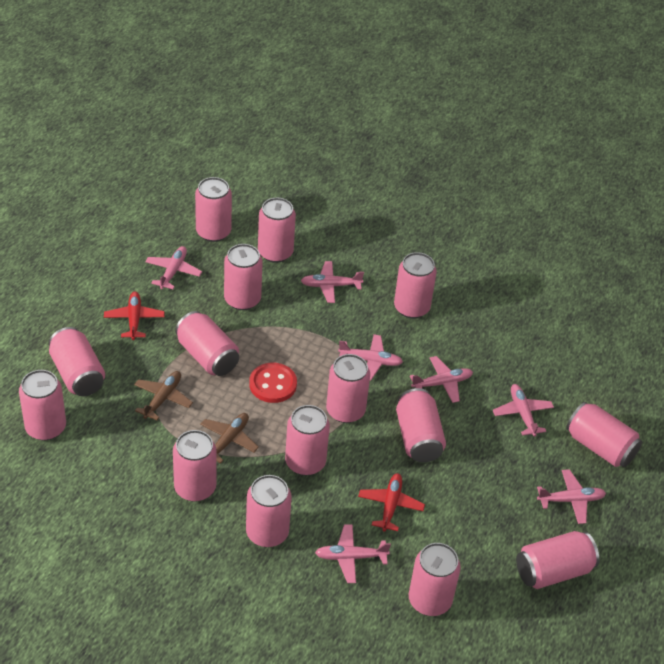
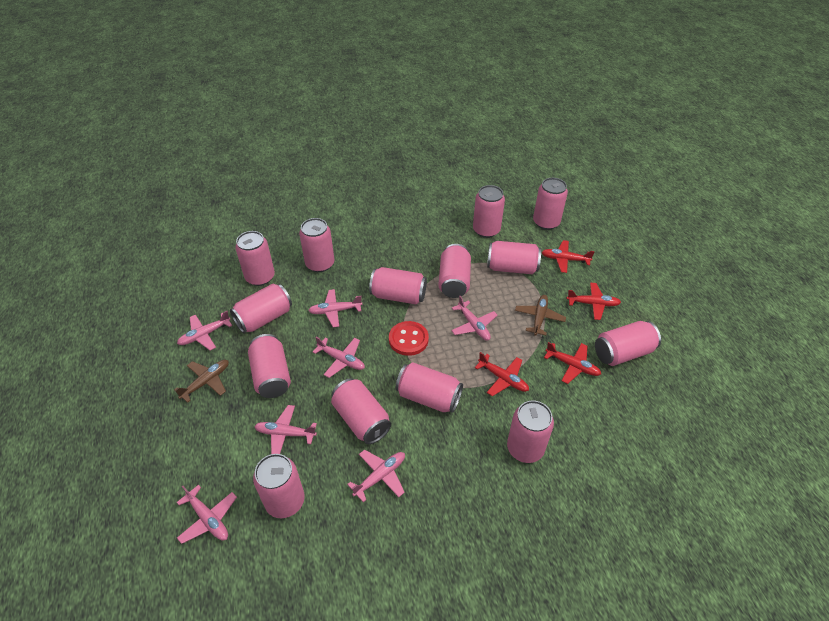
pink can: 15 -> 14
red plane: 2 -> 4

